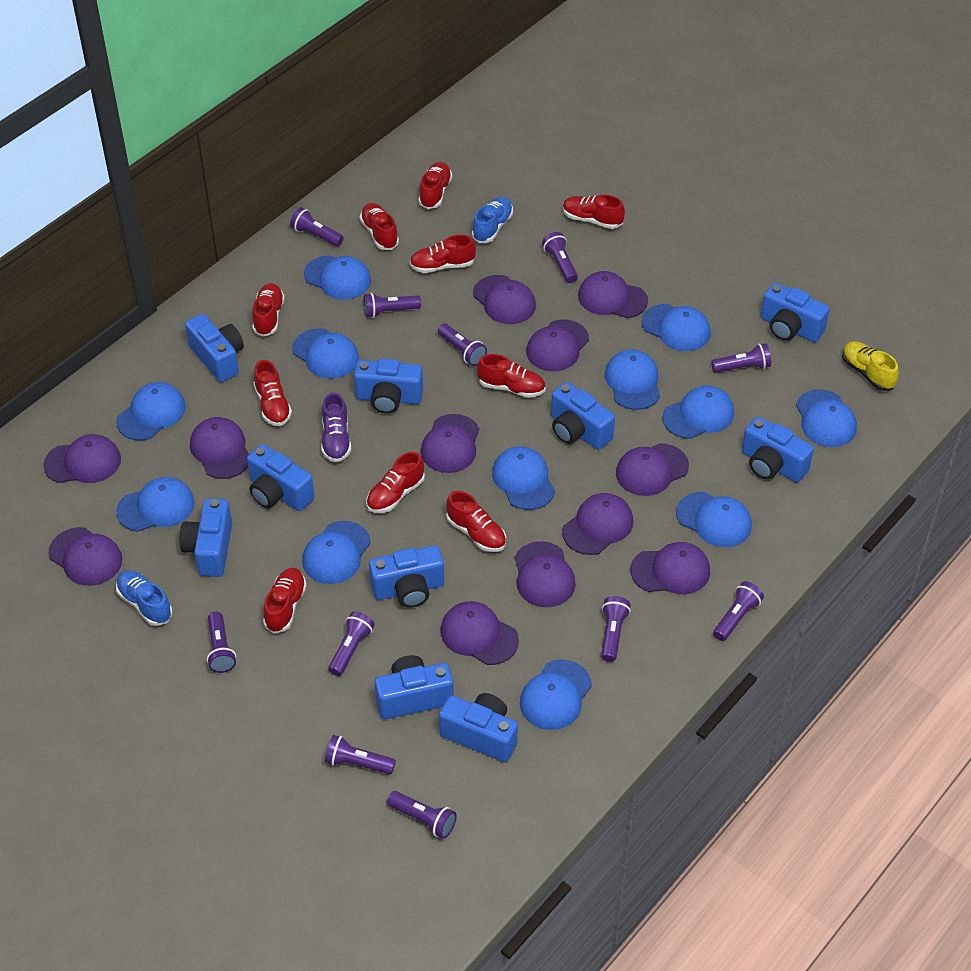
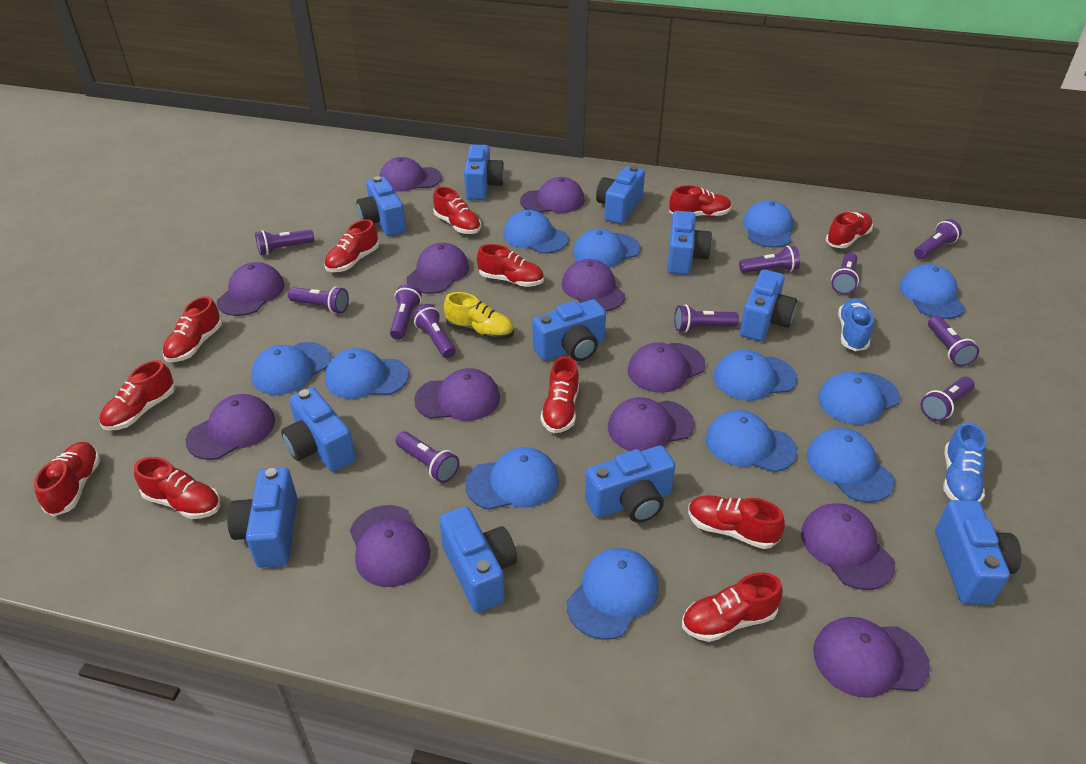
blue camera: 10 -> 11
purple shoe: 1 -> 0
red shoe: 10 -> 12

